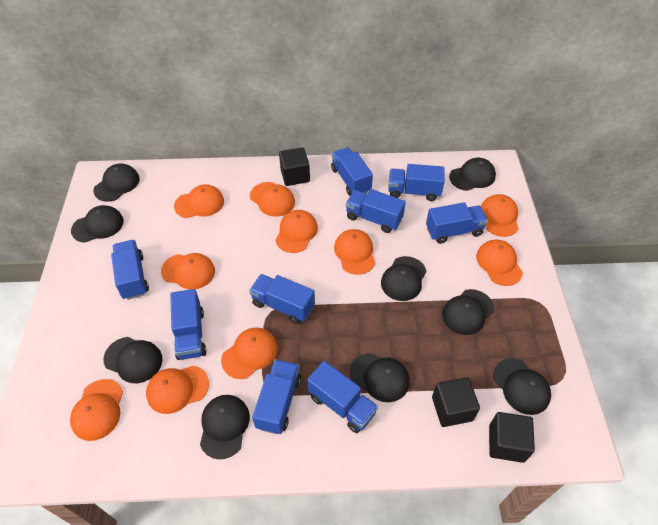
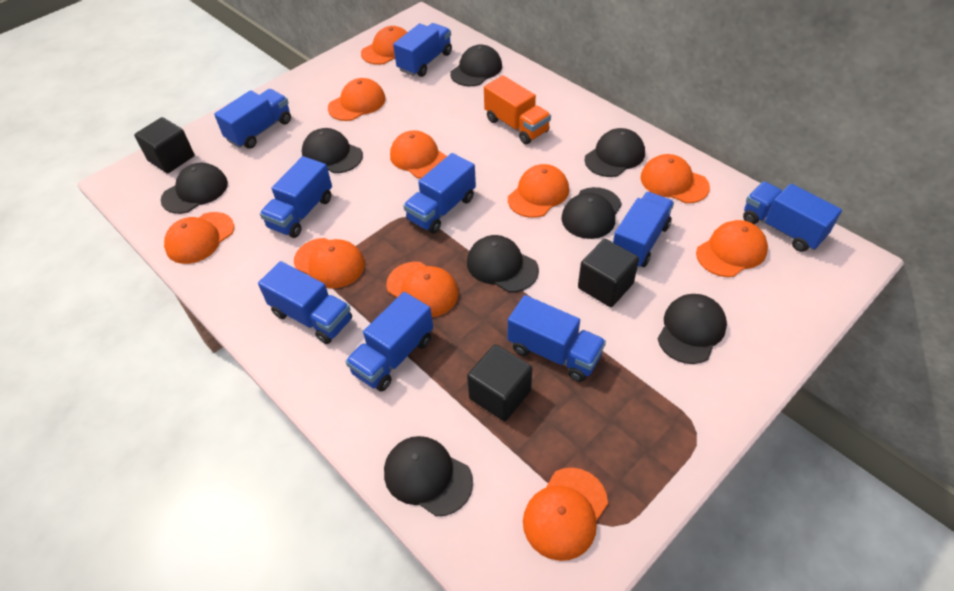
black cap: 9 -> 8
orange truck: 0 -> 1

